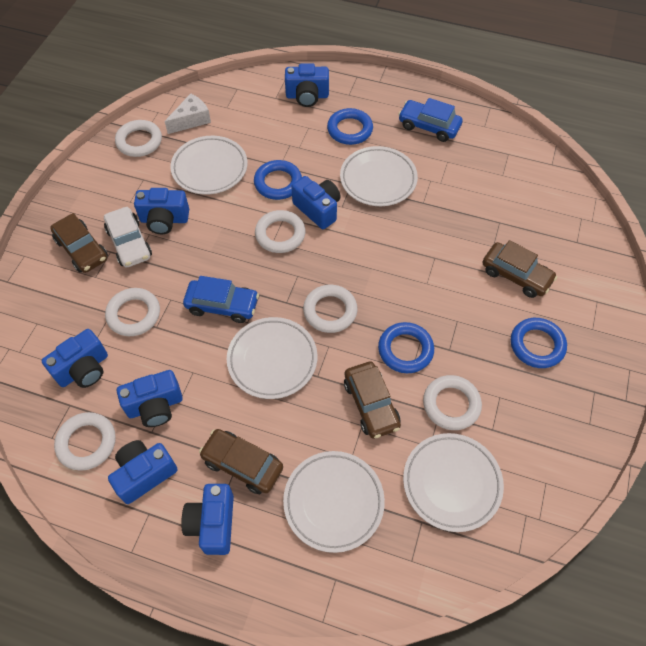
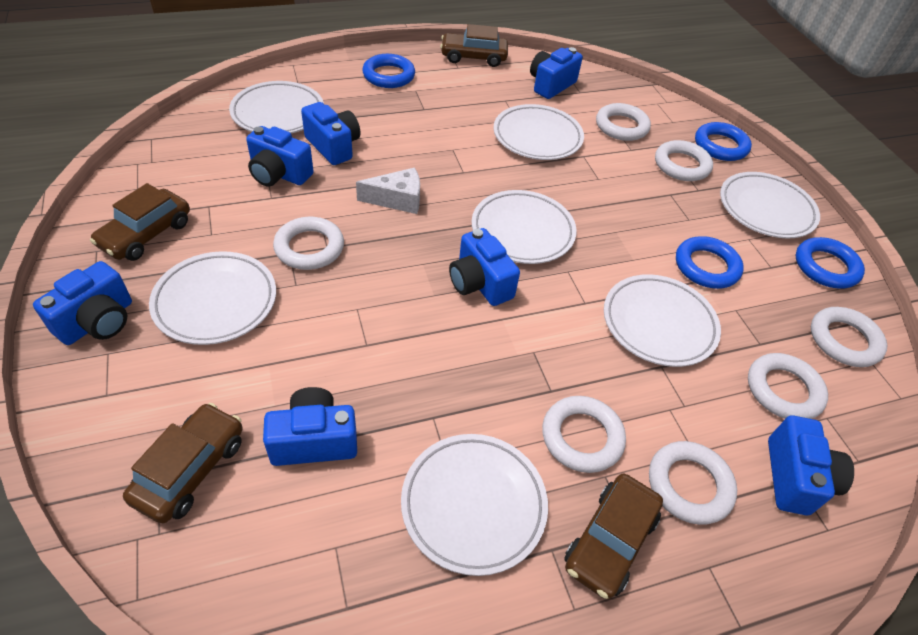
blue car: 2 -> 0
white car: 1 -> 0
white plate: 5 -> 7
white ring: 6 -> 7

